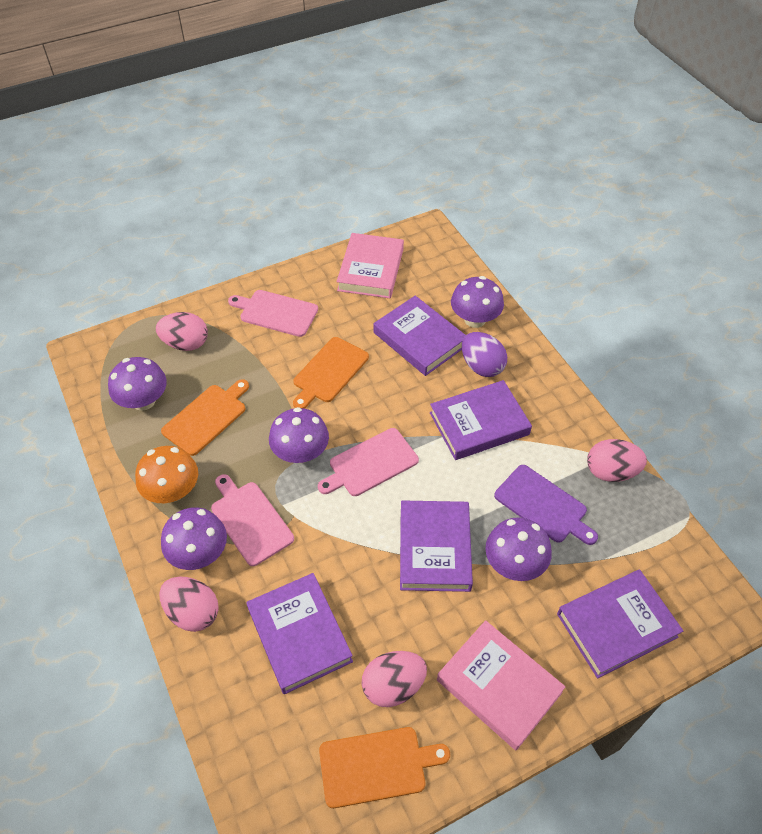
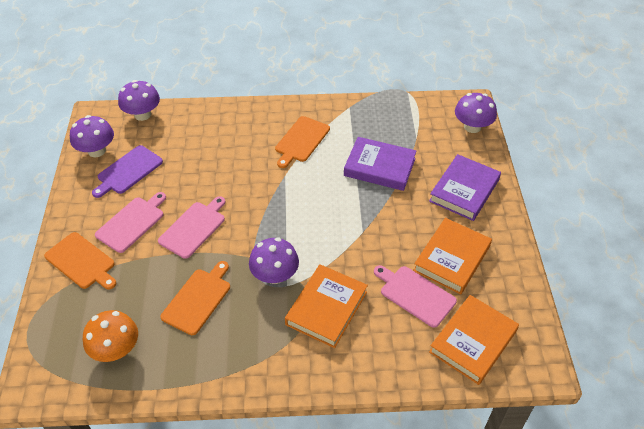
orange book: 0 -> 3
pink book: 2 -> 0
pink egg: 4 -> 0
purple book: 5 -> 2
purple egg: 1 -> 0
purple mushroom: 5 -> 4

